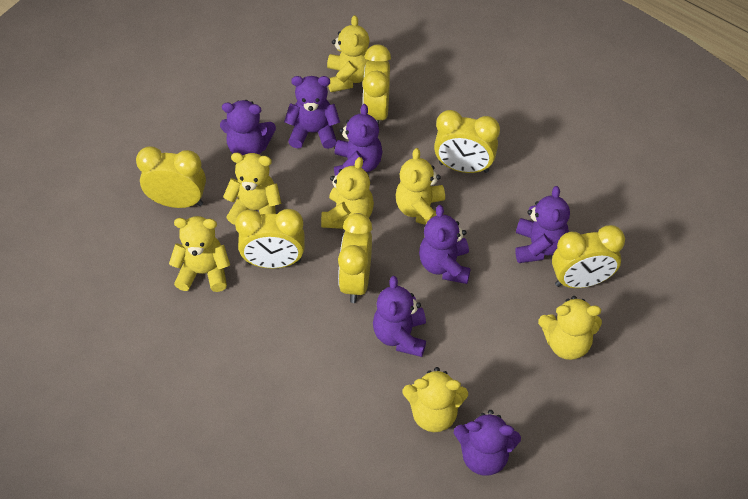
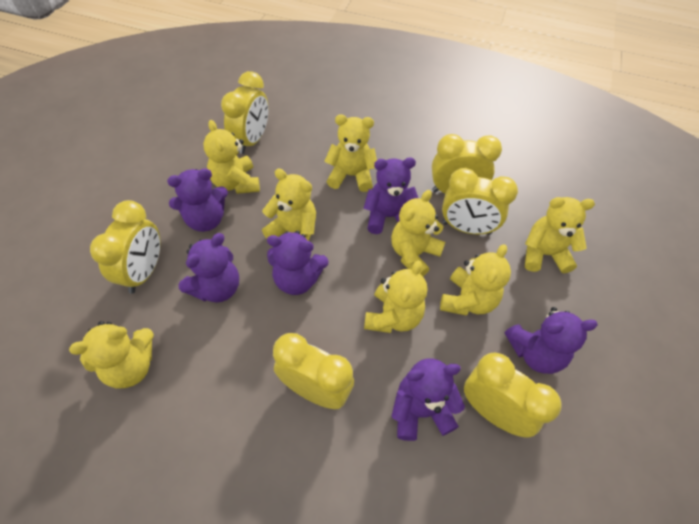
purple teddy bear: 7 -> 6
yellow teddy bear: 7 -> 8

